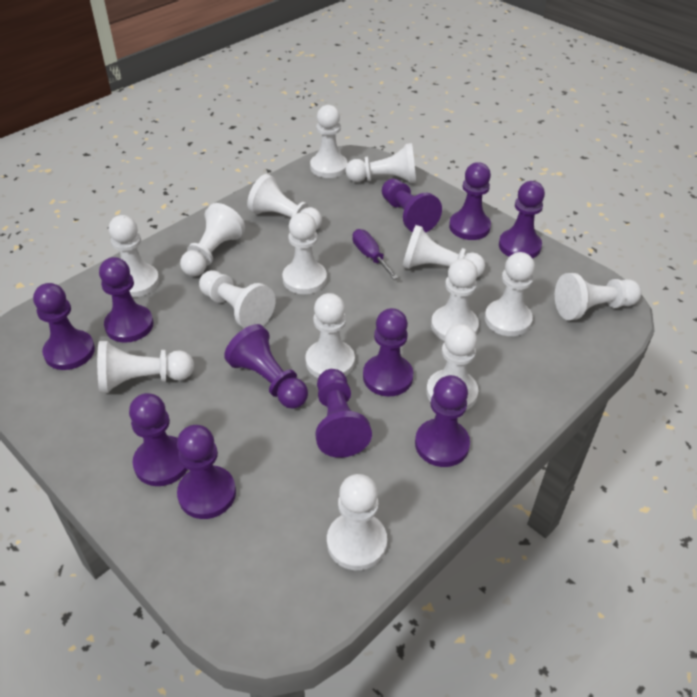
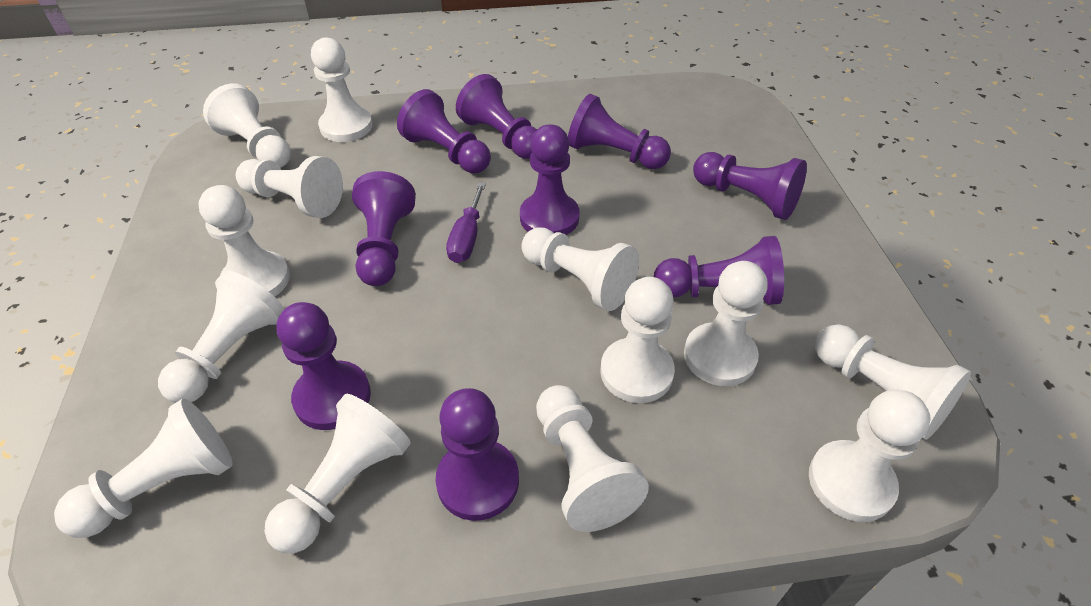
purple pawn: 11 -> 9
white pawn: 15 -> 13

